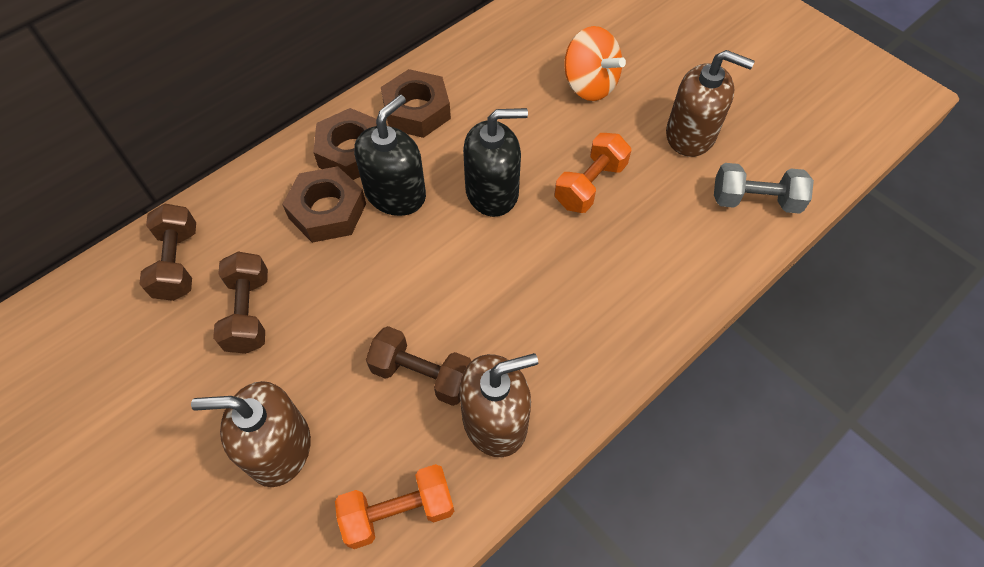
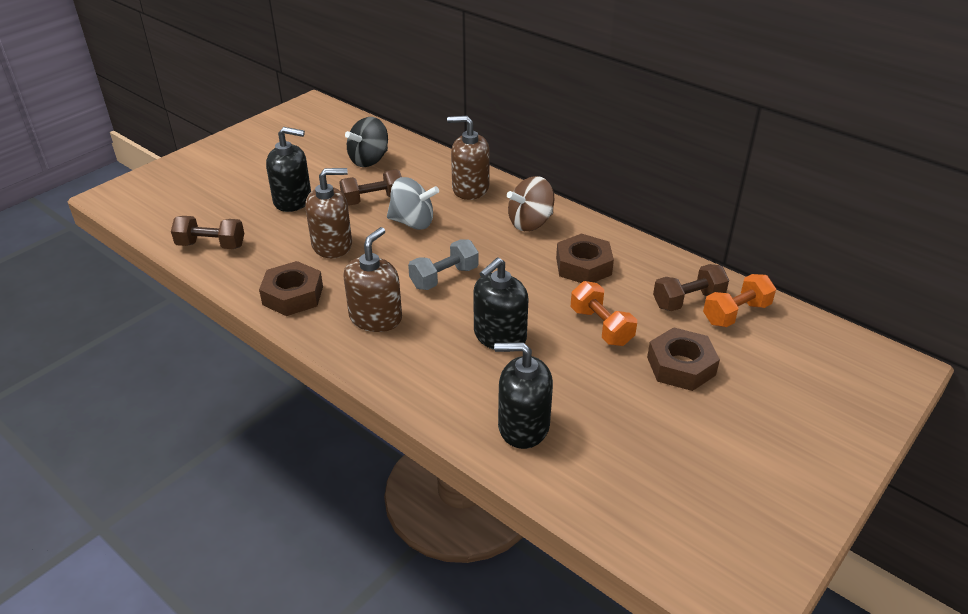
black soap dispenser: 2 -> 3
black spinning top: 0 -> 1
brown spinning top: 0 -> 1
grey spinning top: 0 -> 1
orange spinning top: 1 -> 0

